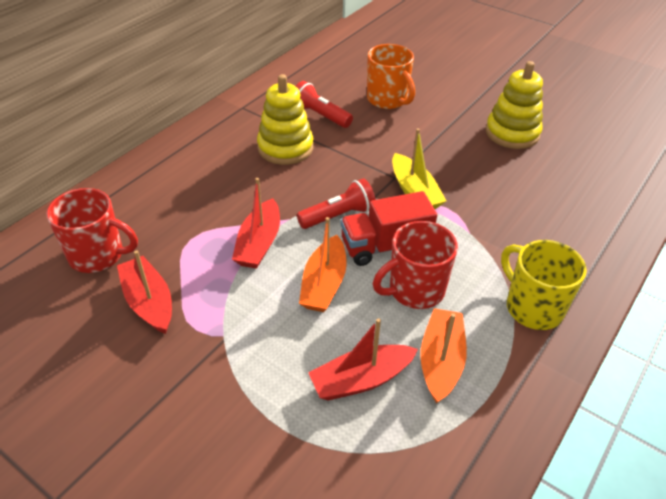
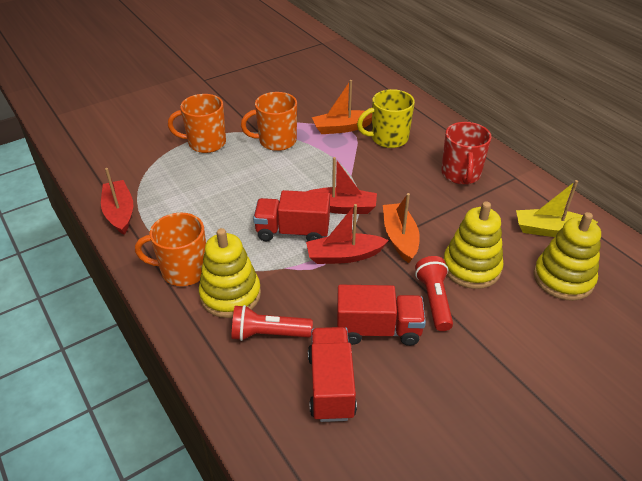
orange mug: 1 -> 3
red mug: 2 -> 1
red truck: 1 -> 3
yellow stacking toy: 2 -> 3

